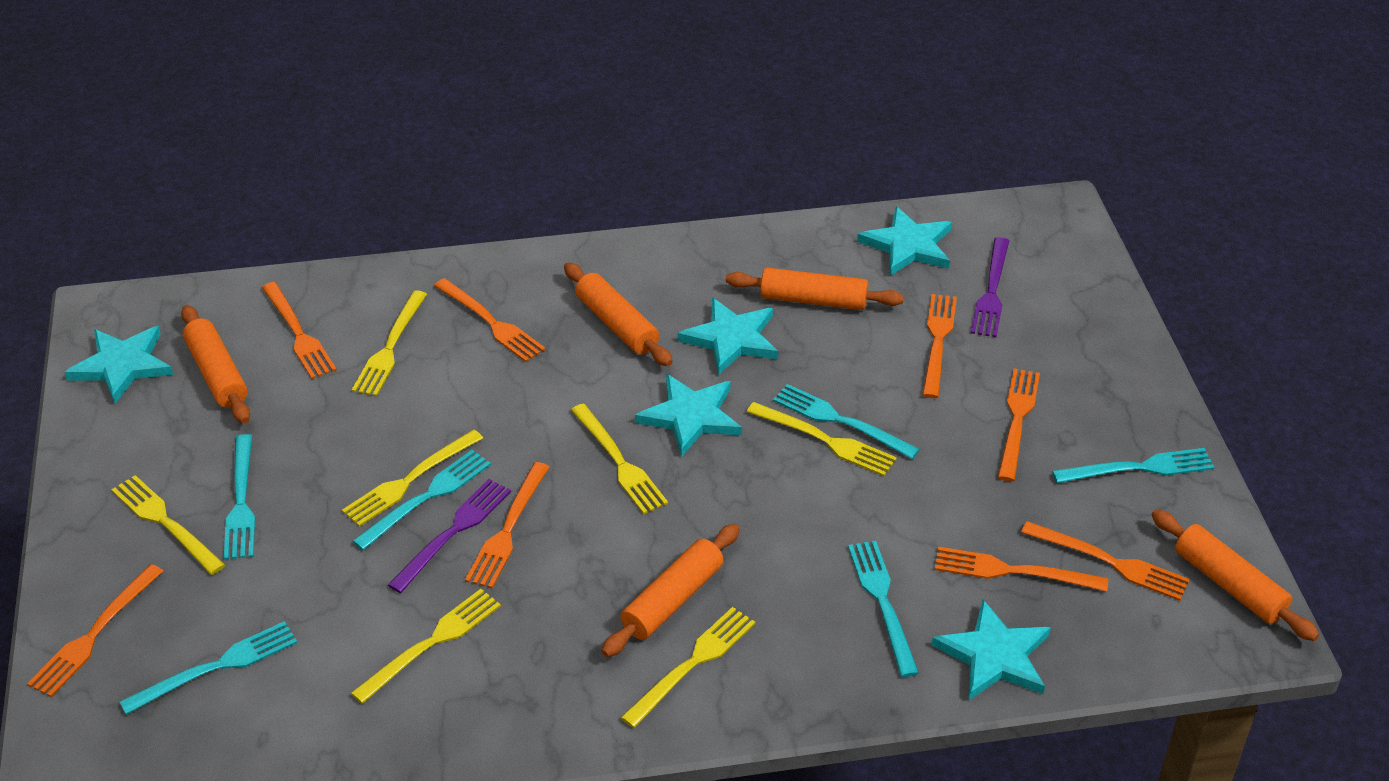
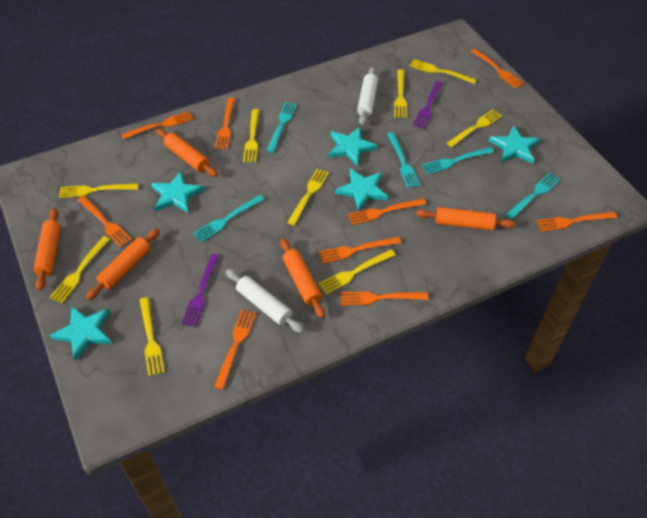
orange fork: 8 -> 9
turquoise fork: 6 -> 5
white rolling pin: 0 -> 2
yellow fork: 7 -> 9

